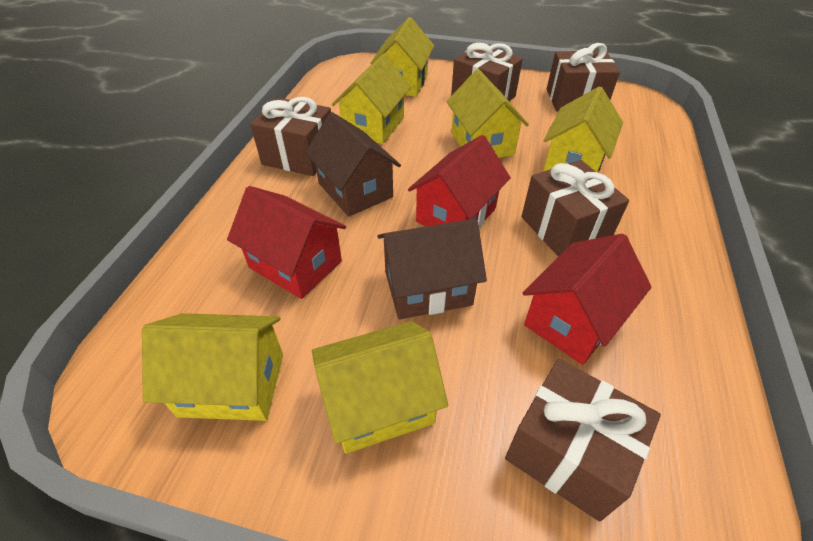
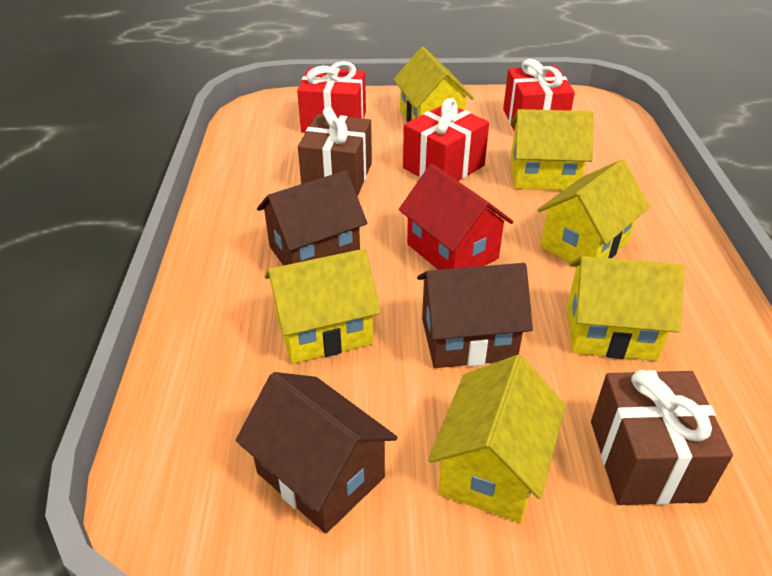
brown gift: 5 -> 2
brown house: 2 -> 3
red gift: 0 -> 3
red house: 3 -> 1

